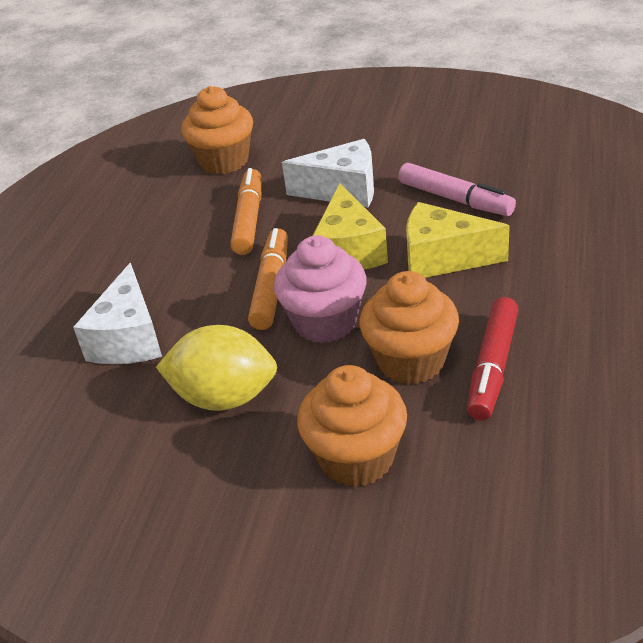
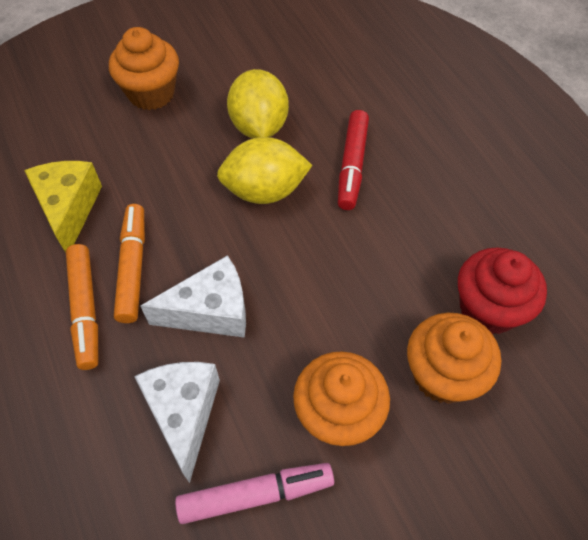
pink cupcake: 1 -> 0
red cupcake: 0 -> 1
yellow cheese: 2 -> 1
yellow lemon: 1 -> 2

